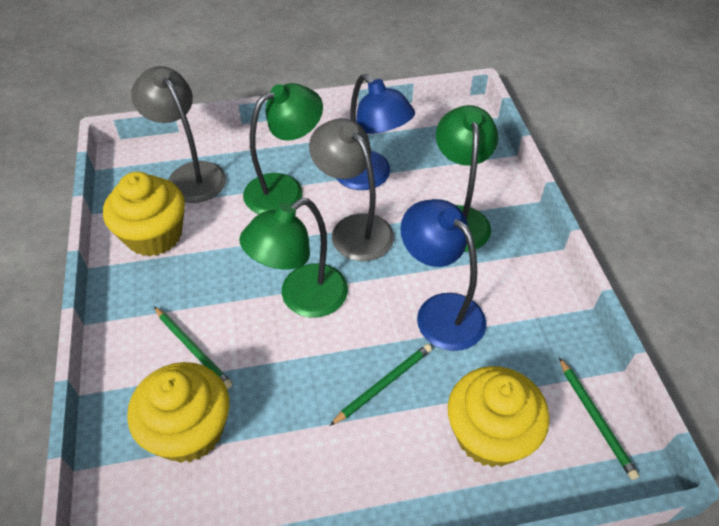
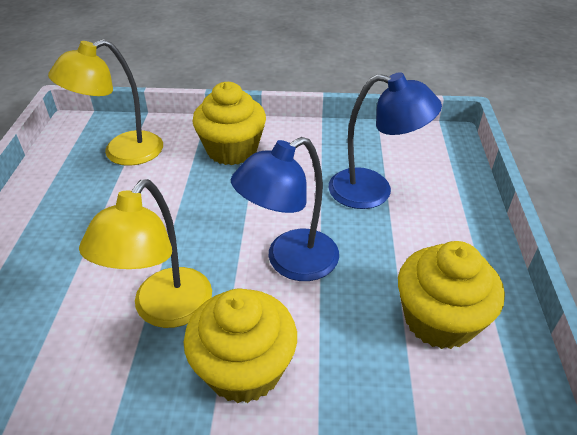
green lamp: 3 -> 0
green pencil: 3 -> 0
grey lamp: 2 -> 0
yellow lamp: 0 -> 2

